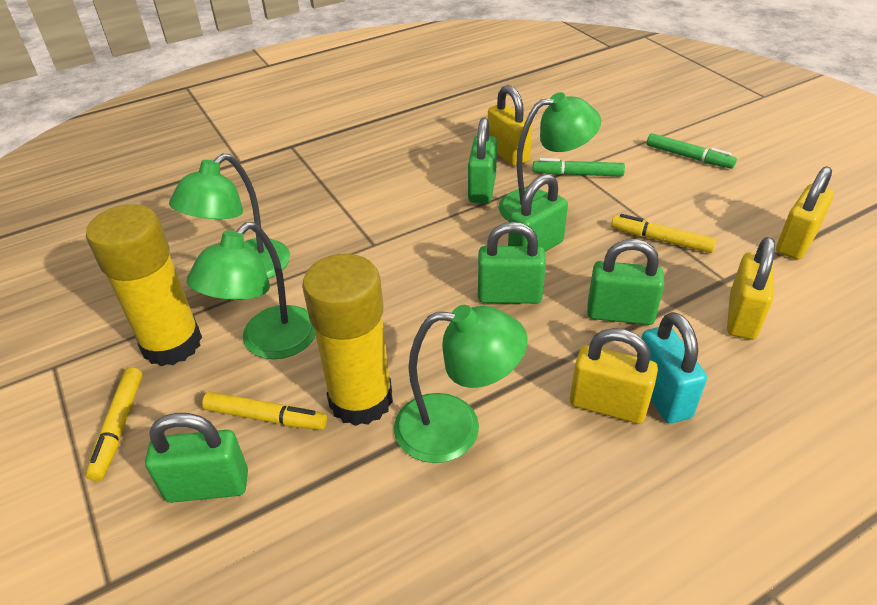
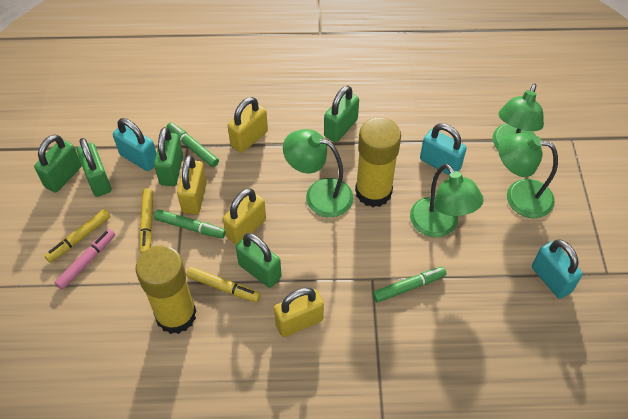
green marker: 2 -> 3
pink marker: 0 -> 1
turquoise padlock: 1 -> 3

